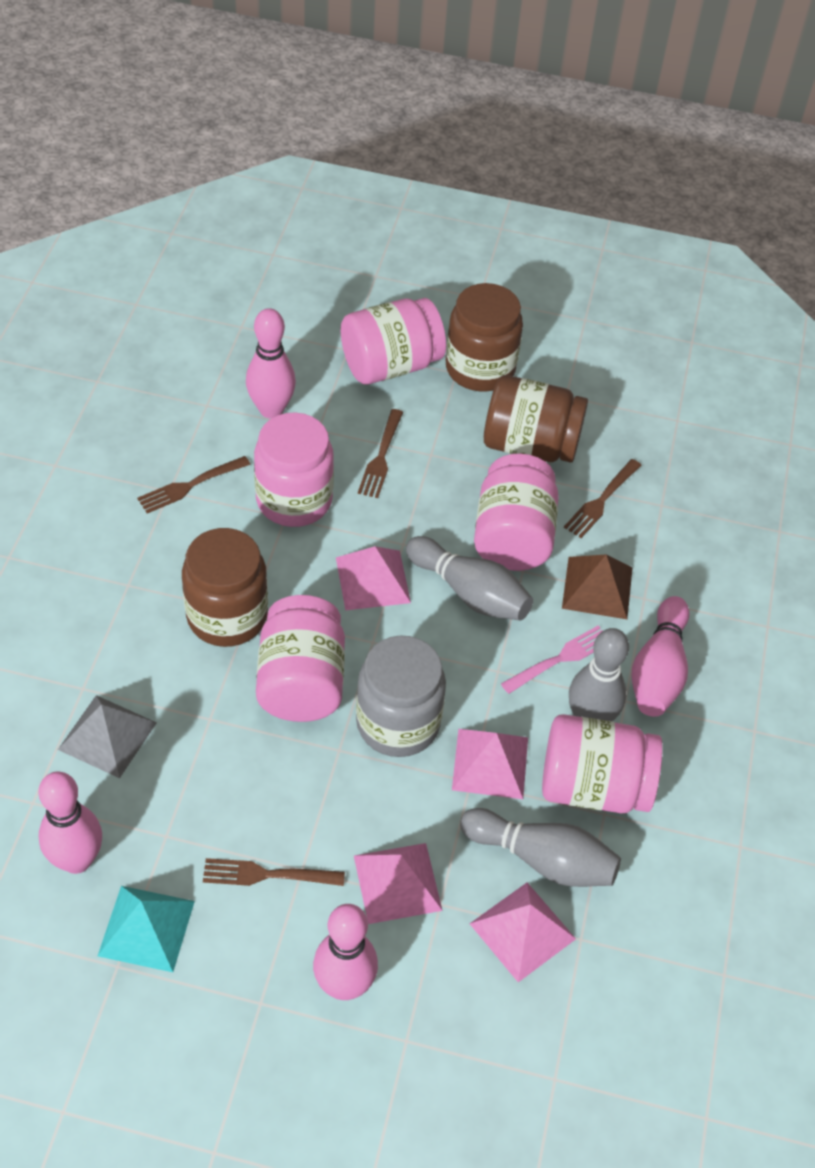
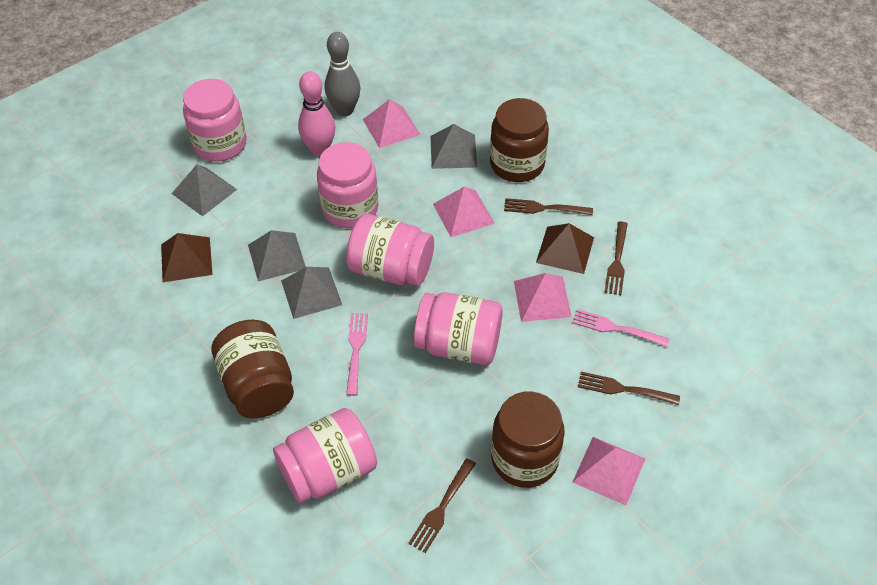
brown pyramid: 1 -> 2
grey bowling pin: 3 -> 1
grey jar: 1 -> 0
grey pyramid: 1 -> 4
pink bowling pin: 4 -> 1
pink fork: 1 -> 2
turquoise pyramid: 1 -> 0

